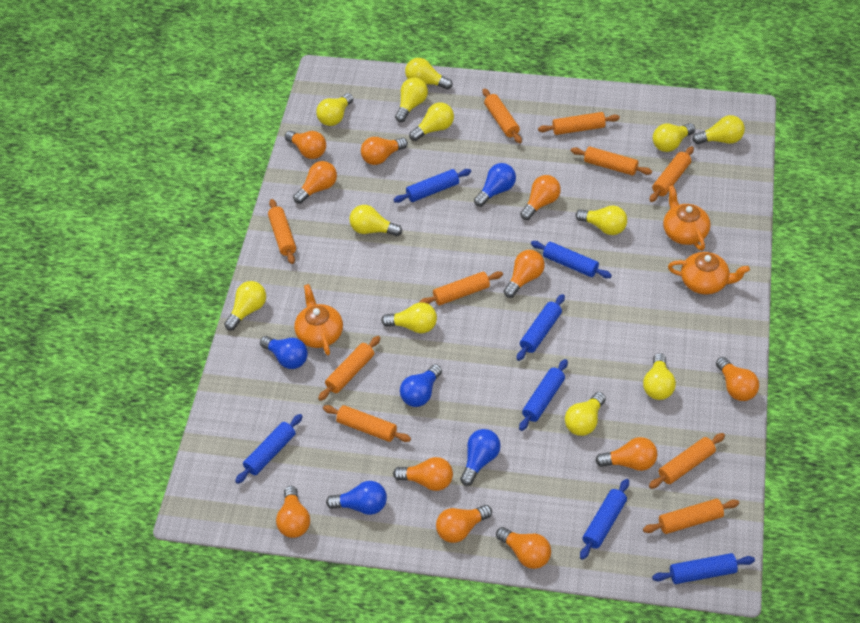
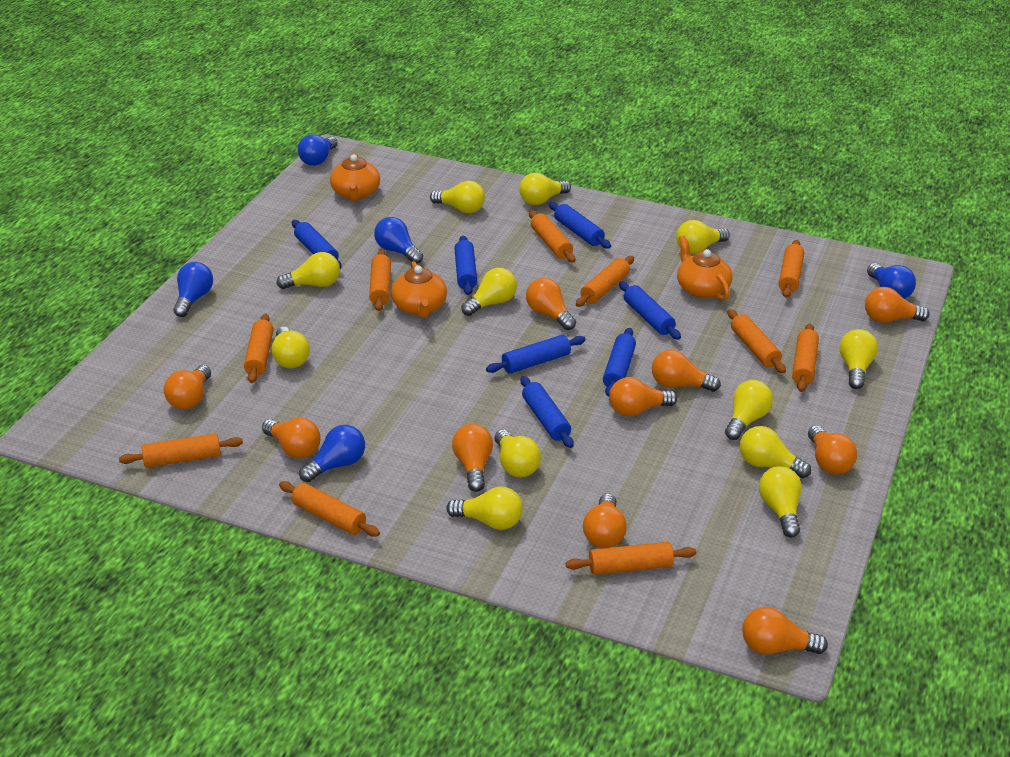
orange light bulb: 11 -> 10

